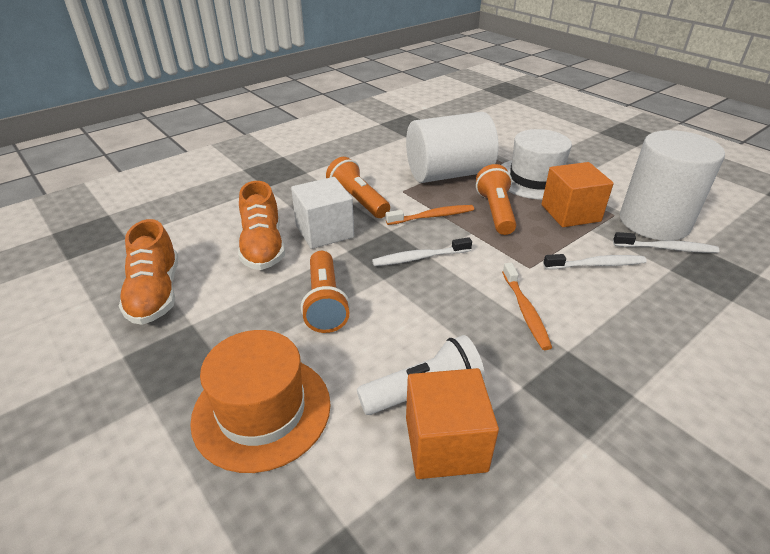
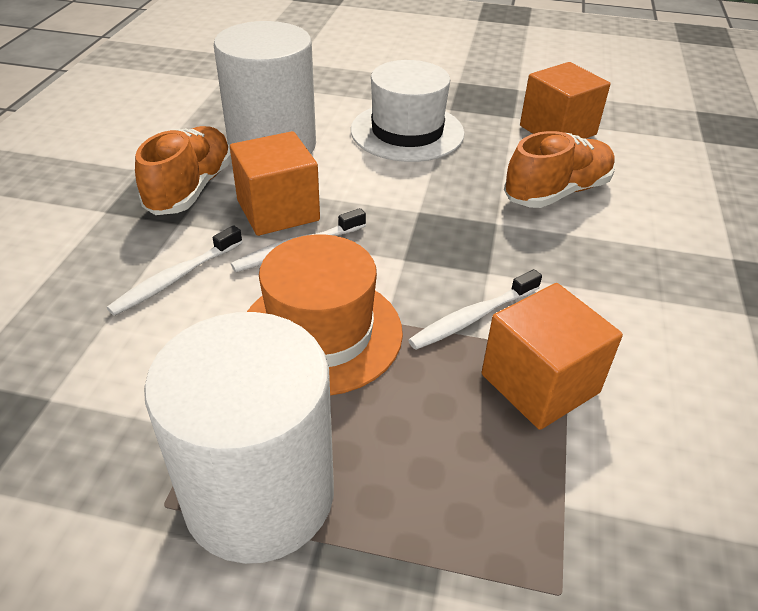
orange cube: 2 -> 3
orange flashlight: 3 -> 0
orange toothbrush: 2 -> 0
white cube: 1 -> 0
white flashlight: 1 -> 0

